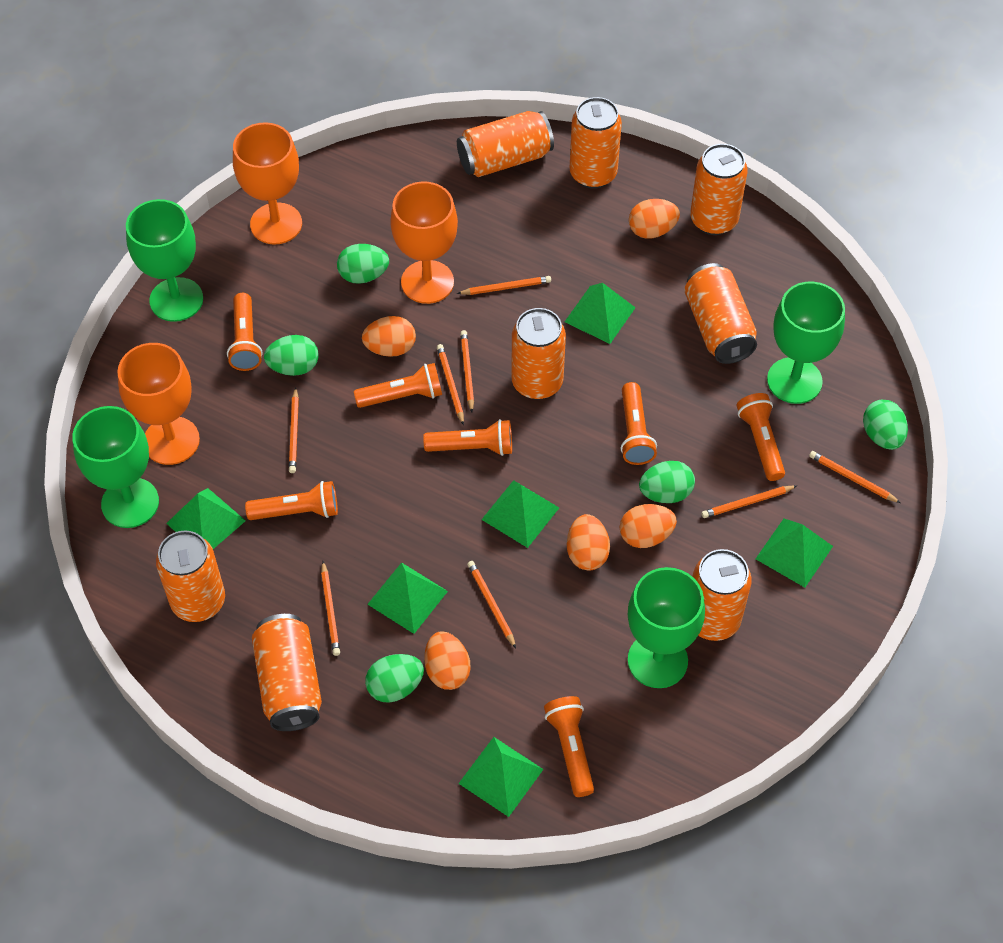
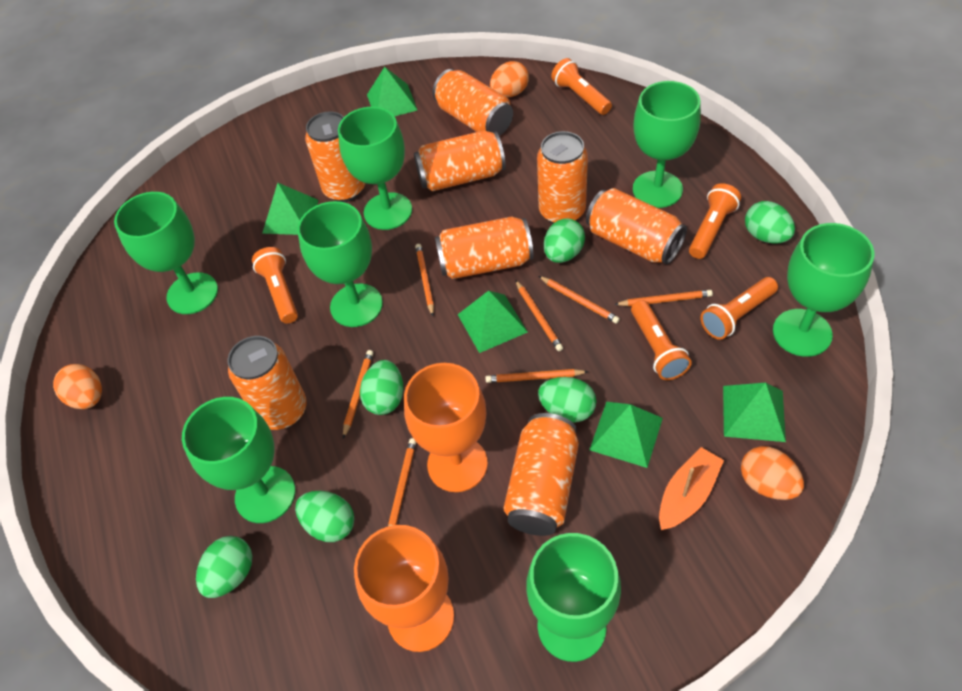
green egg: 5 -> 6
green goblet: 4 -> 7
green pyramid: 6 -> 5
orange boat: 0 -> 1
orange egg: 5 -> 3
orange flashlight: 7 -> 5
orange goblet: 3 -> 2
orange pencil: 8 -> 7

